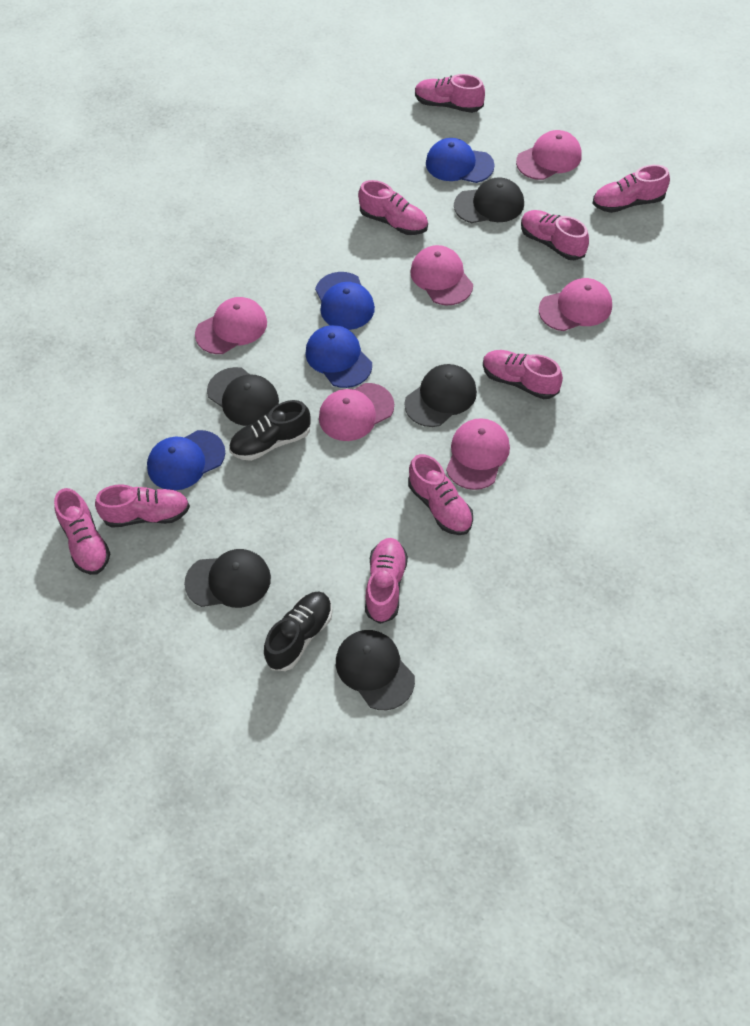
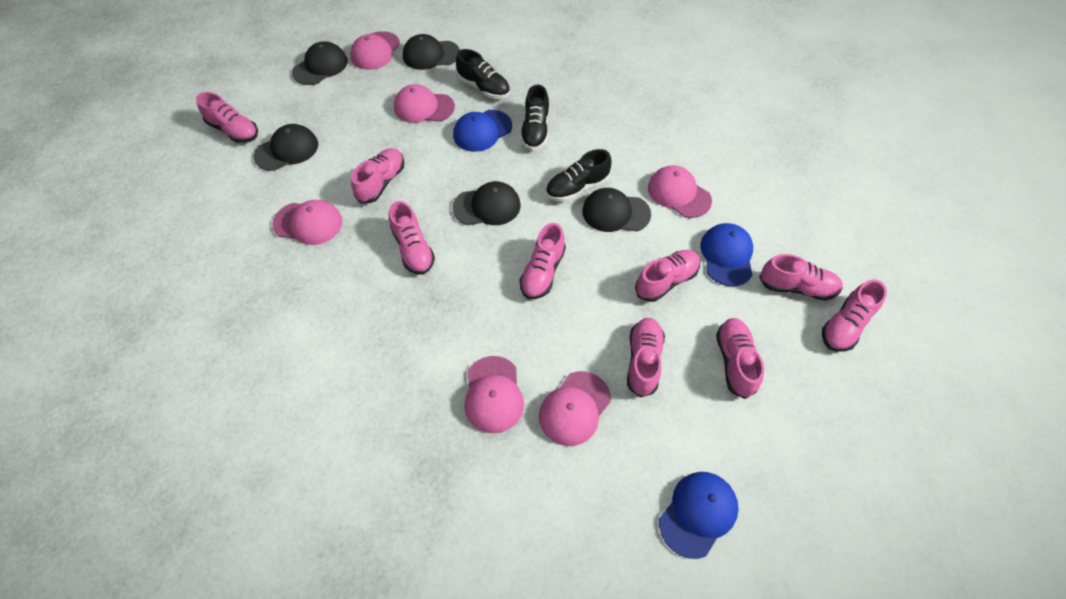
black shoe: 2 -> 3
blue cap: 4 -> 3

